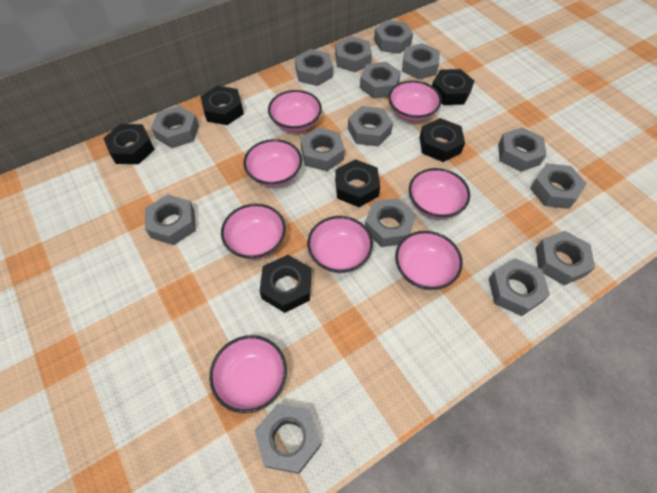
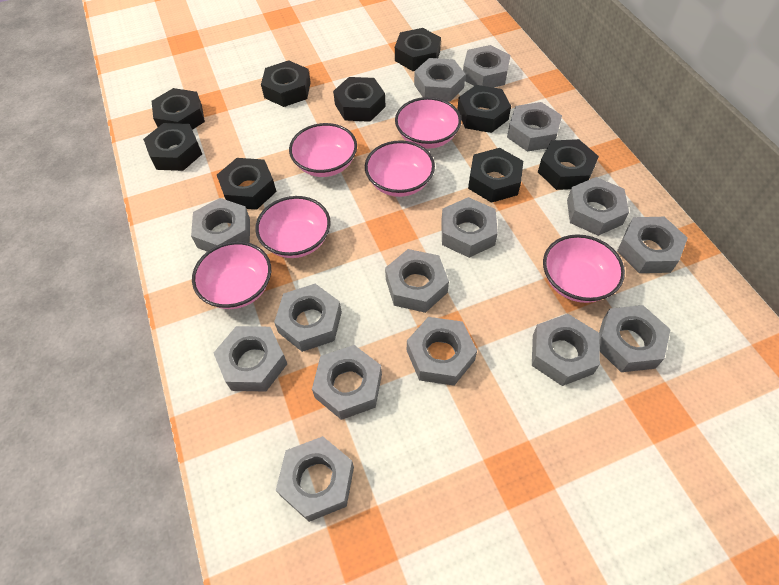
black nut: 6 -> 9
pink bowl: 8 -> 6

